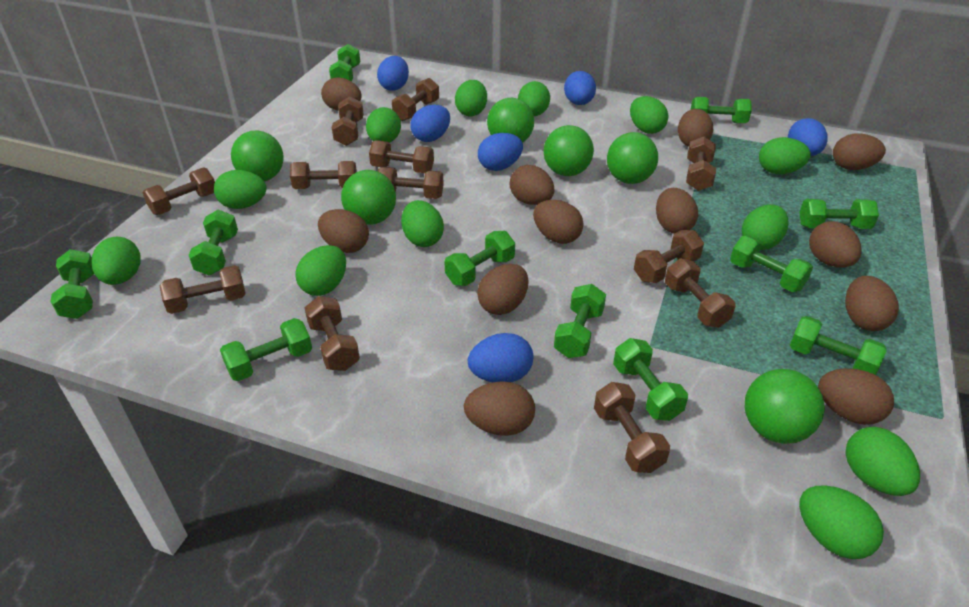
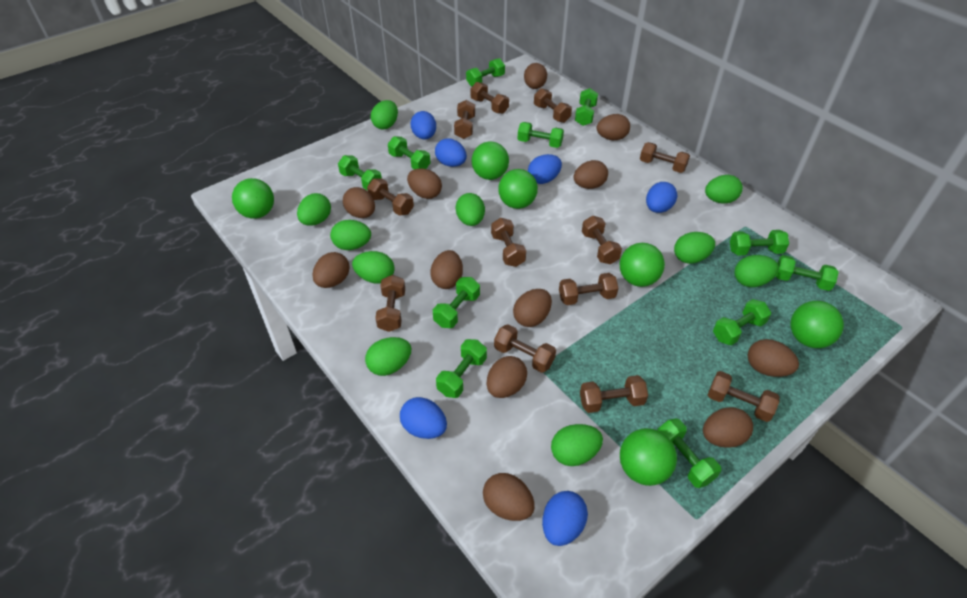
green egg: 12 -> 10

